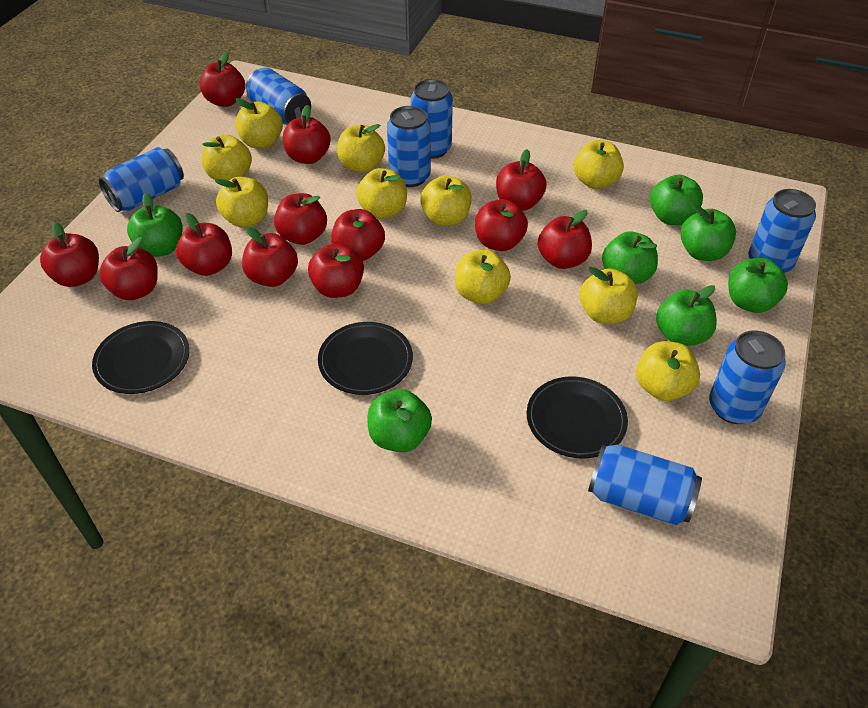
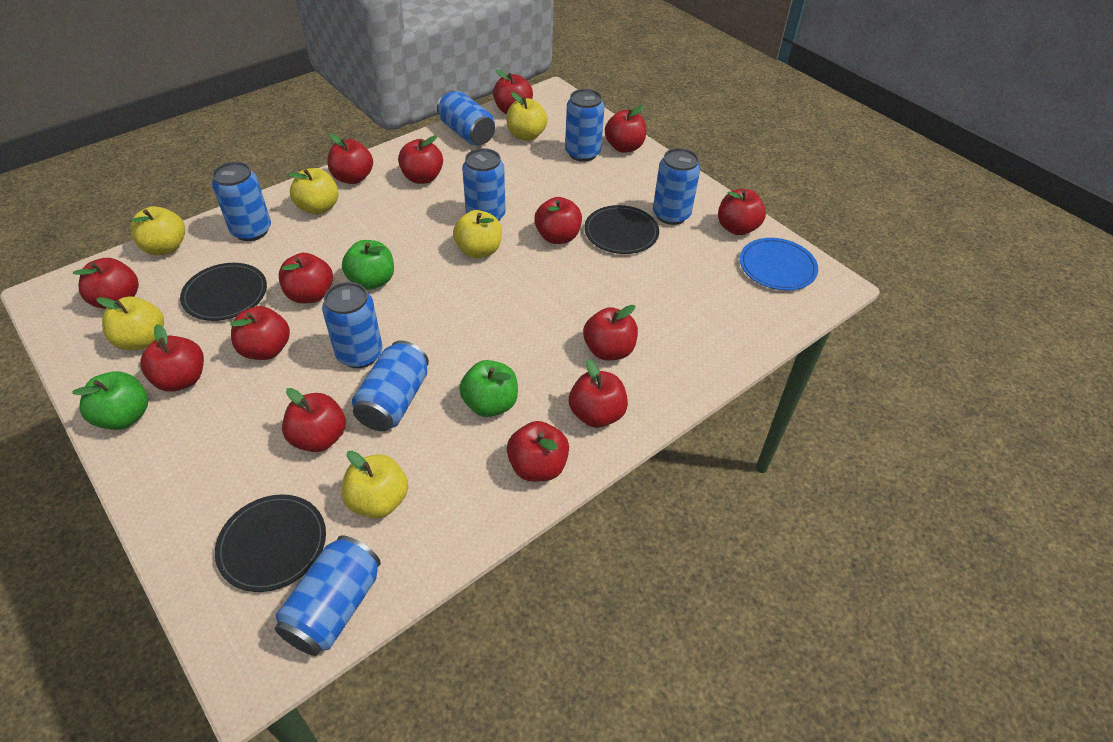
blue can: 7 -> 8
blue plate: 0 -> 1
green apple: 7 -> 3
red apple: 12 -> 14
yellow apple: 10 -> 6

